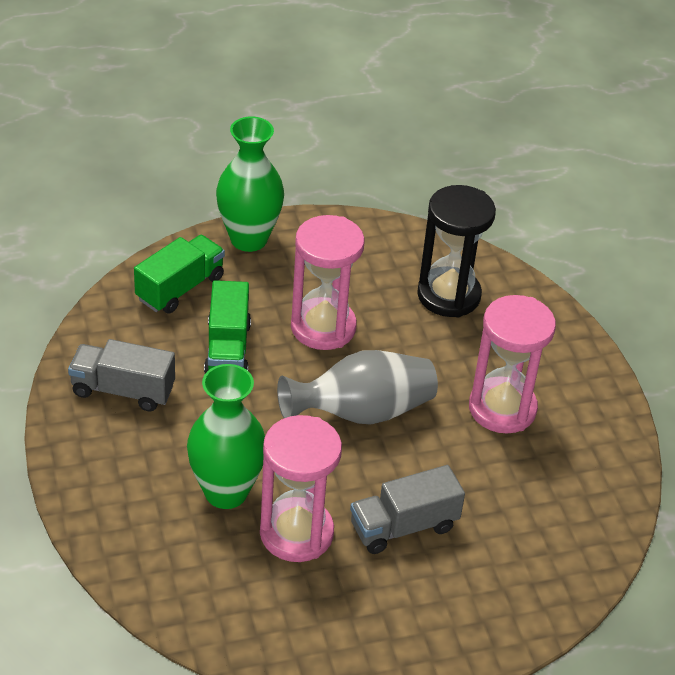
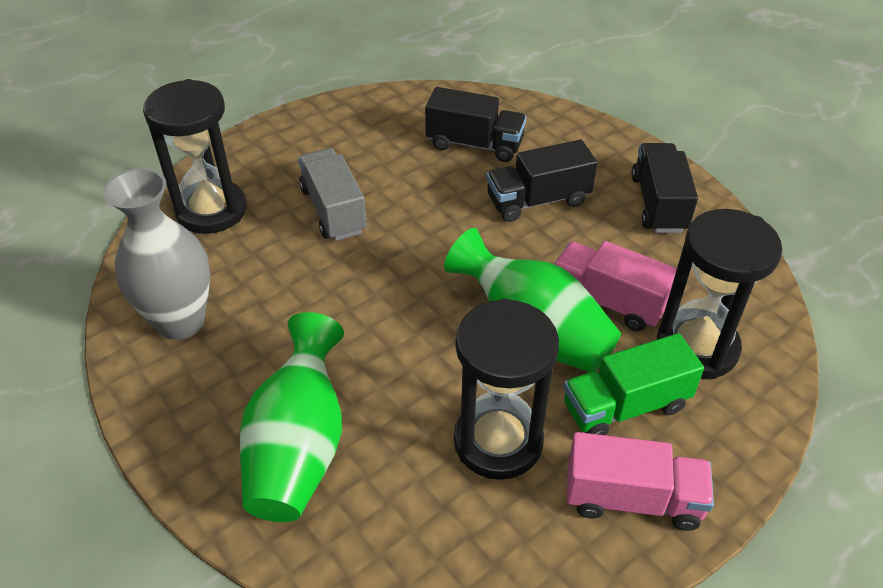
black hourglass: 1 -> 3
black truck: 0 -> 3
green truck: 2 -> 1
grey truck: 2 -> 1
pink hourglass: 3 -> 0
pink truck: 0 -> 2

